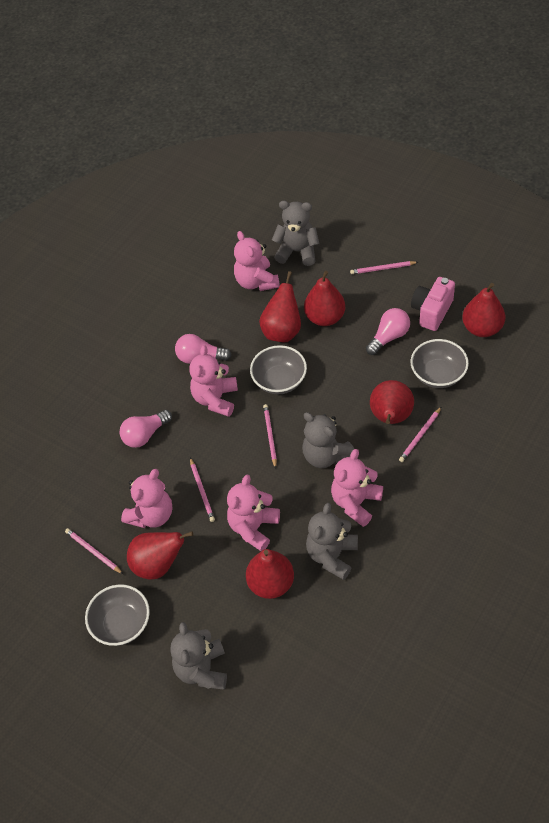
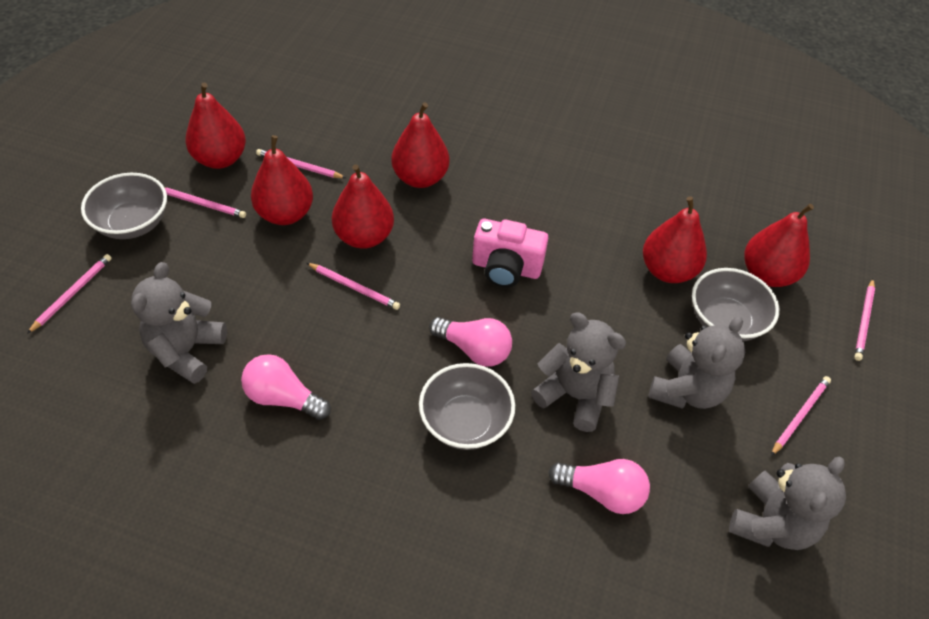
pink pencil: 5 -> 6
pink teddy bear: 5 -> 0

